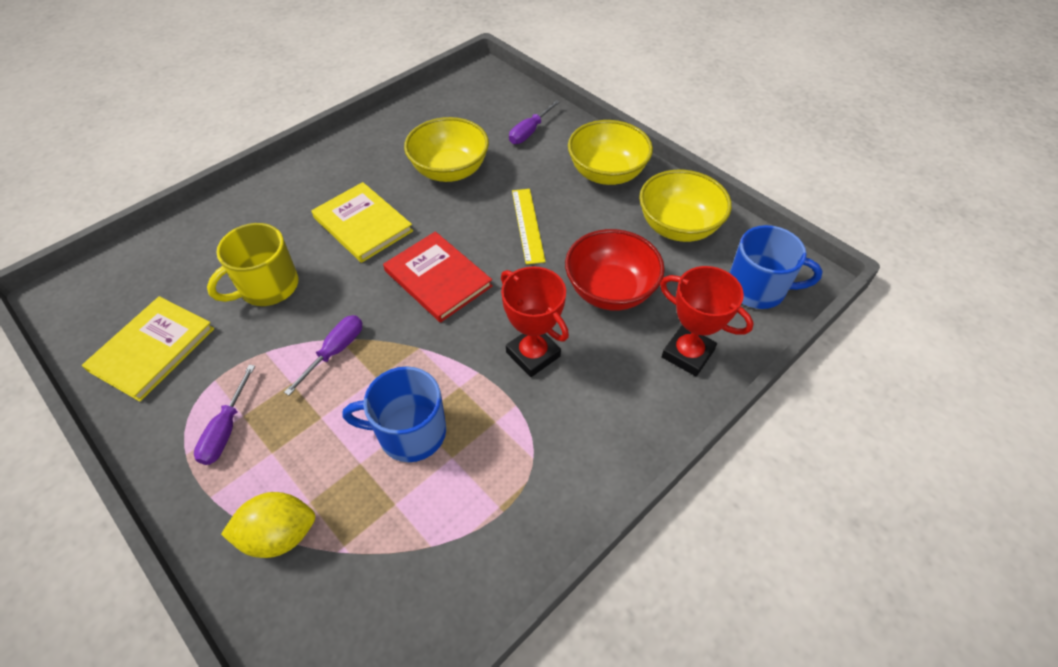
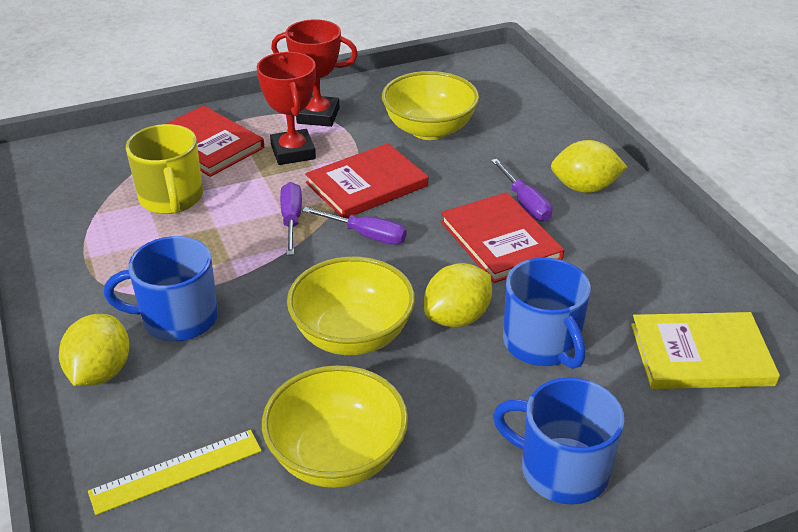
blue mug: 2 -> 3
red book: 1 -> 3
red bowl: 1 -> 0
yellow book: 2 -> 1
yellow lemon: 1 -> 3

